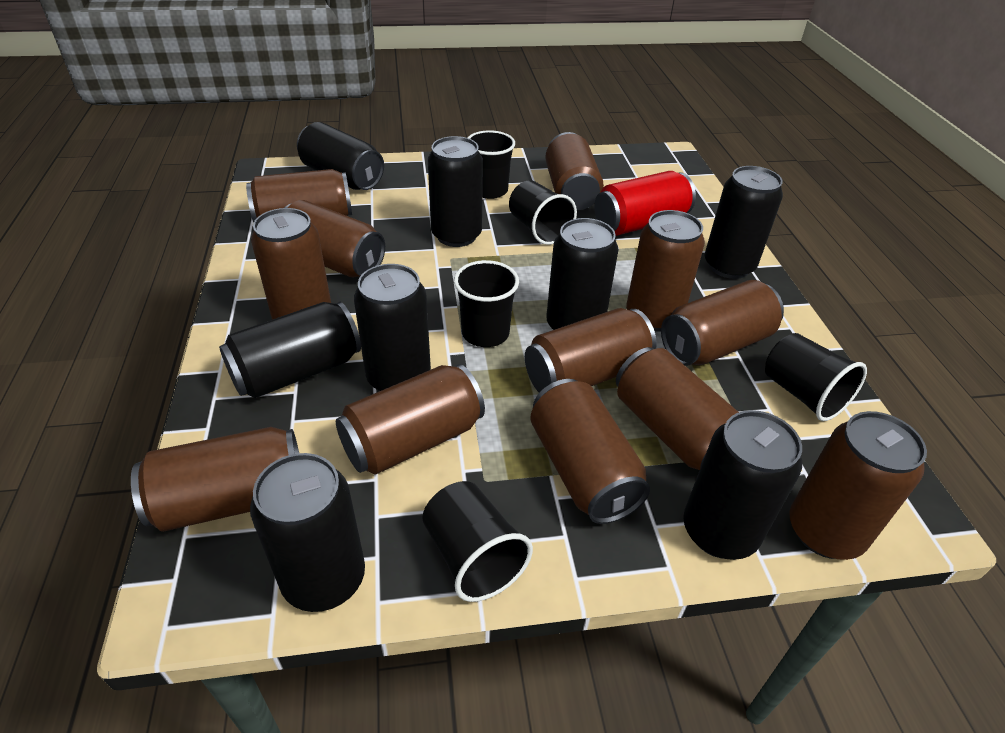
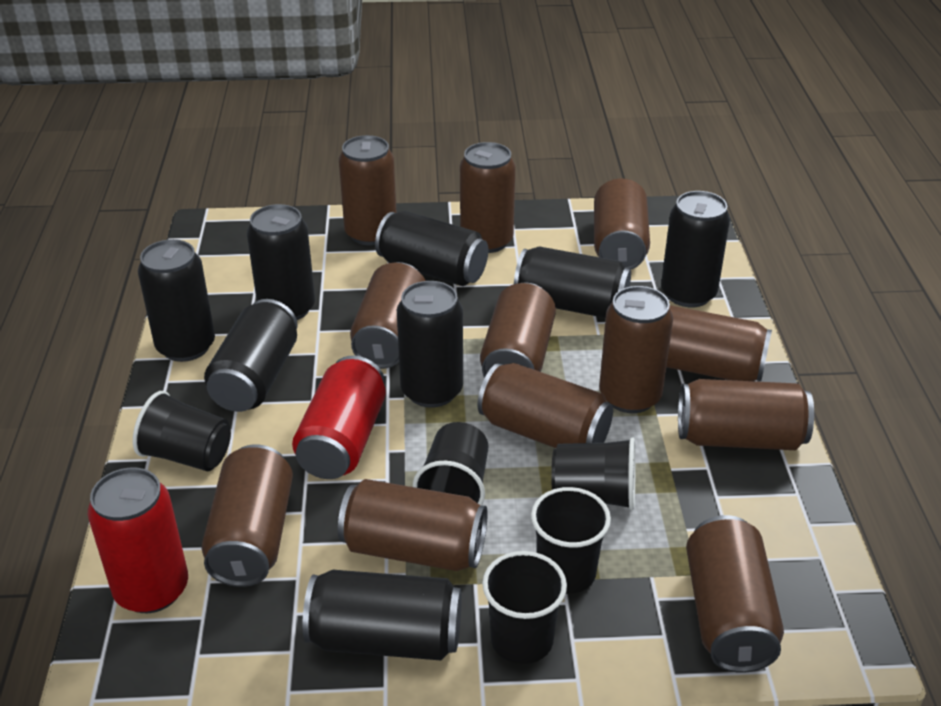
red can: 1 -> 2

